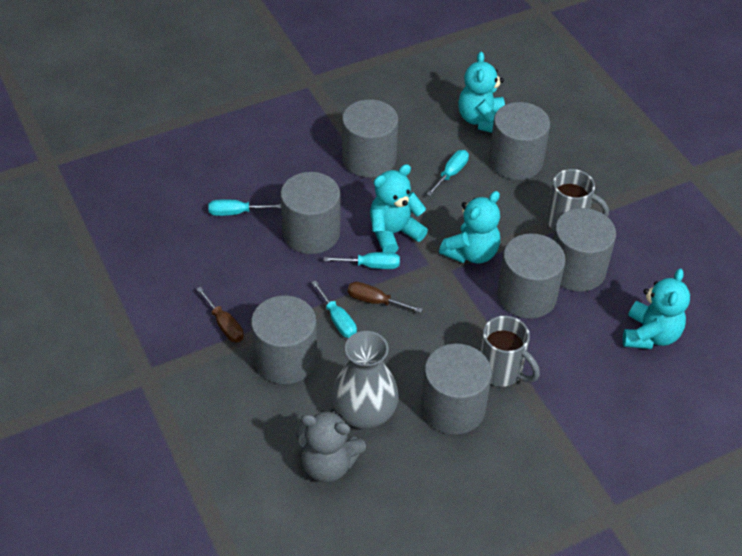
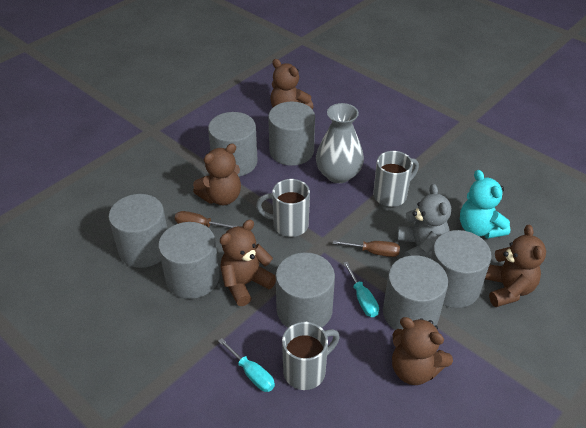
brown teddy bear: 0 -> 5
grey mug: 2 -> 3
turquoise screwdriver: 4 -> 2
turquoise teddy bear: 4 -> 1

